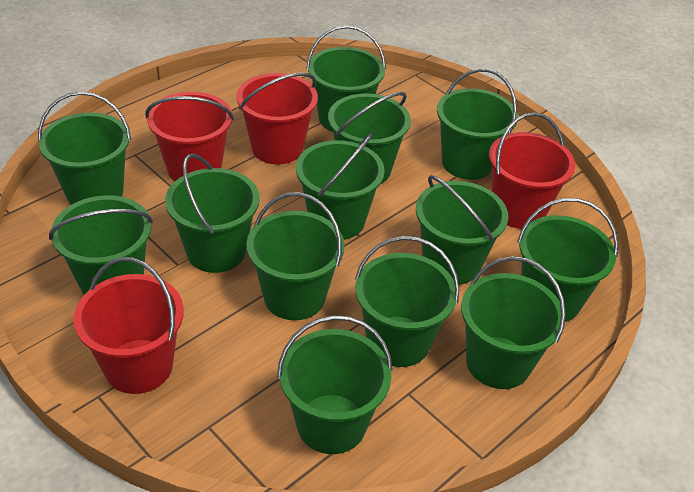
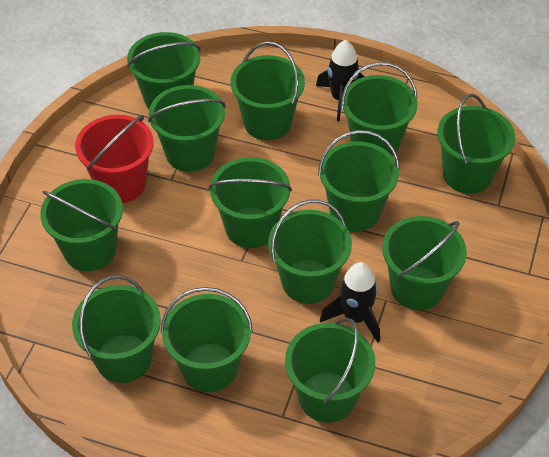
black rocket: 0 -> 2
red bucket: 4 -> 1

